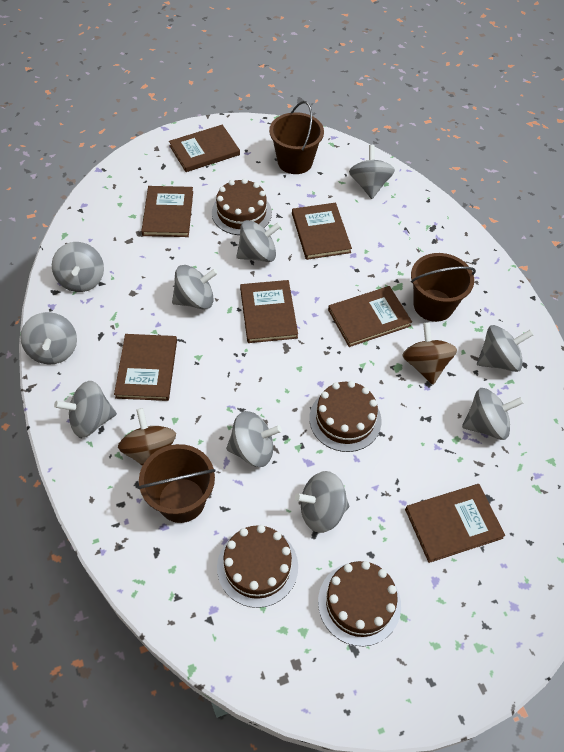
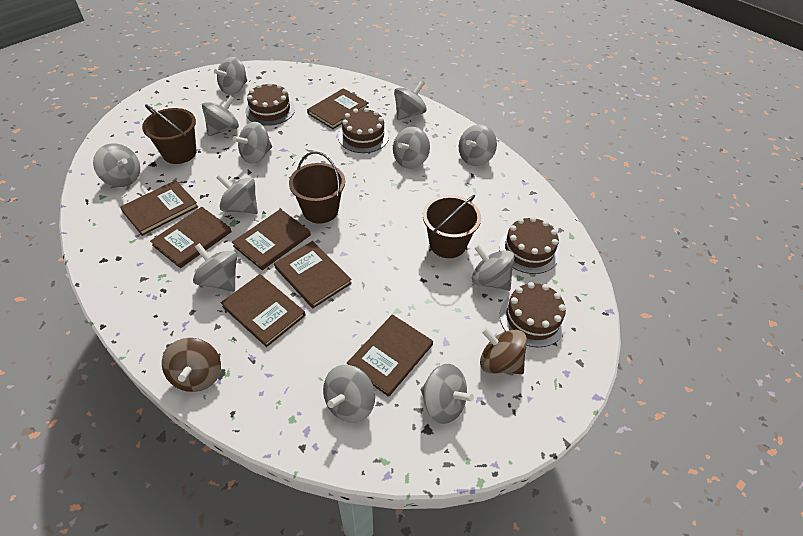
grey spinning top: 10 -> 12

